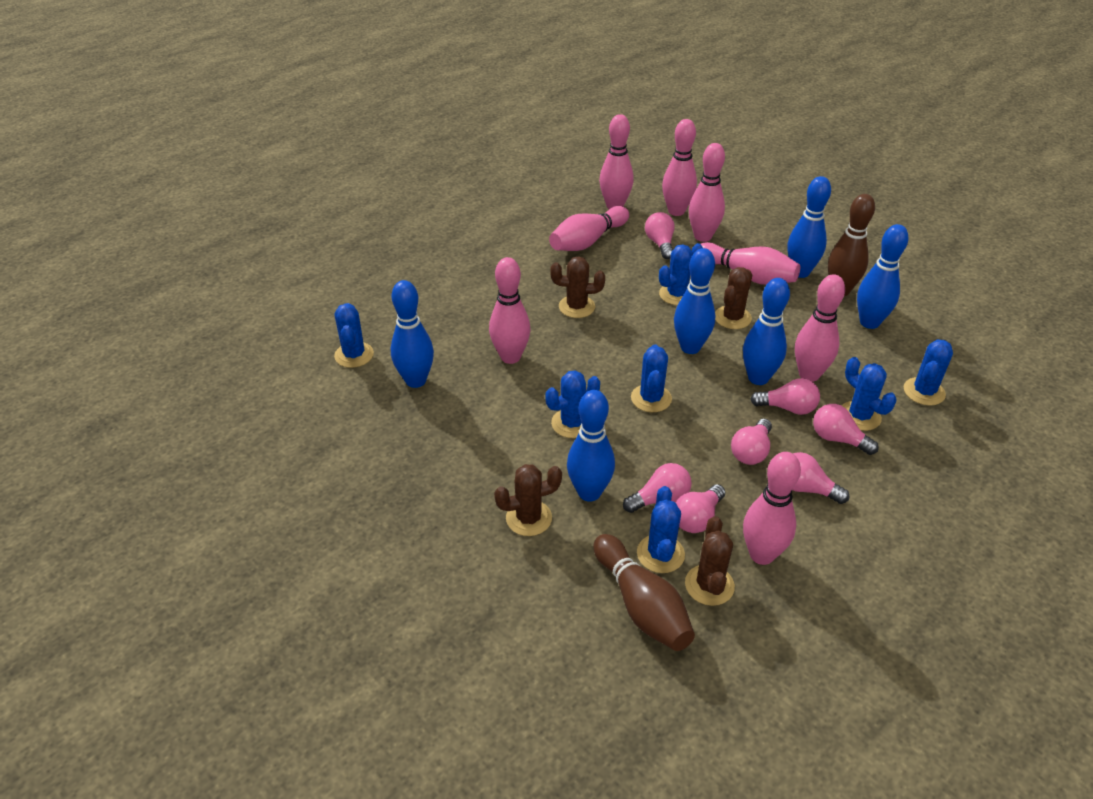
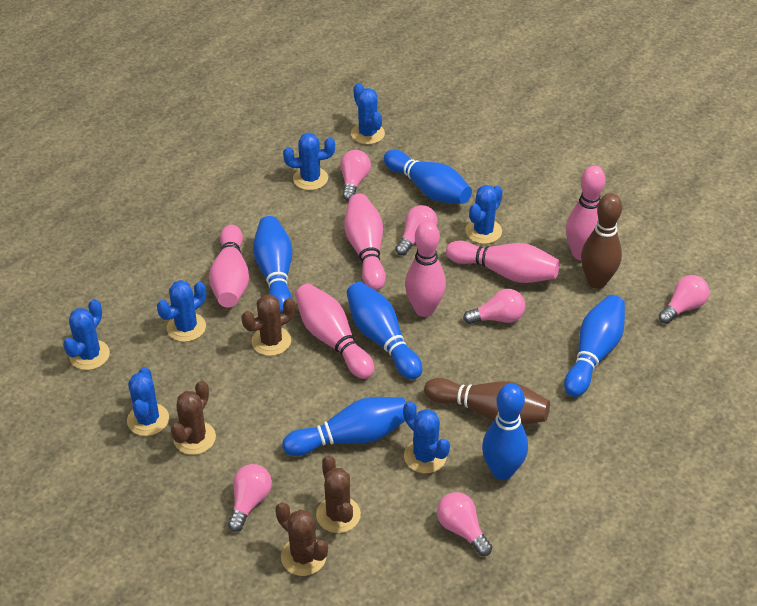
pink bowling pin: 8 -> 6
pink light bulb: 7 -> 6

